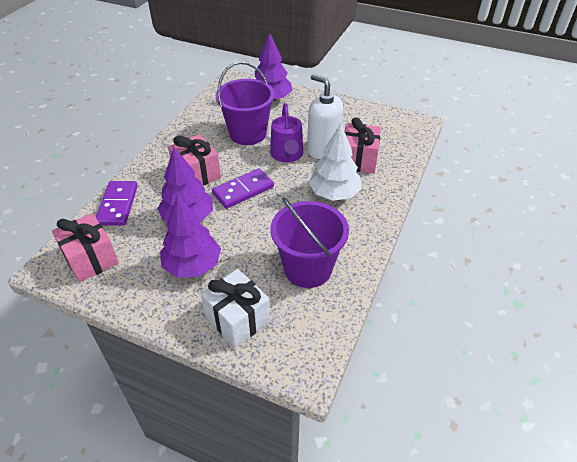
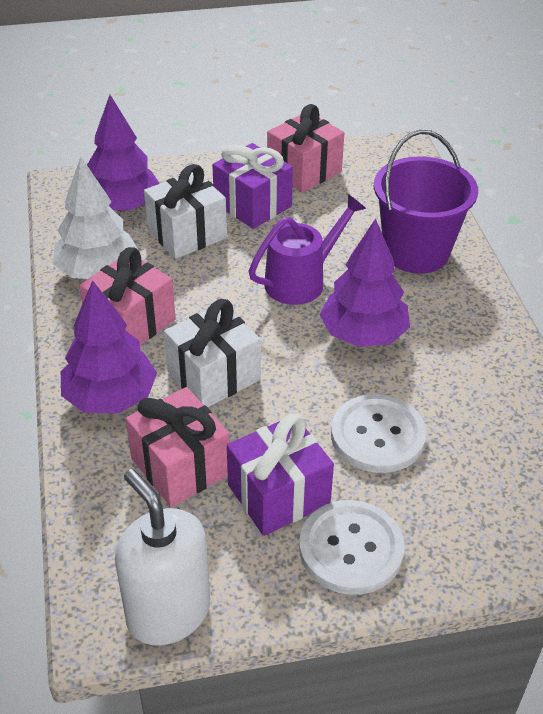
purple bucket: 2 -> 1
purple domino: 2 -> 0
purple gift: 0 -> 2
white button: 0 -> 2
white gift: 1 -> 2

